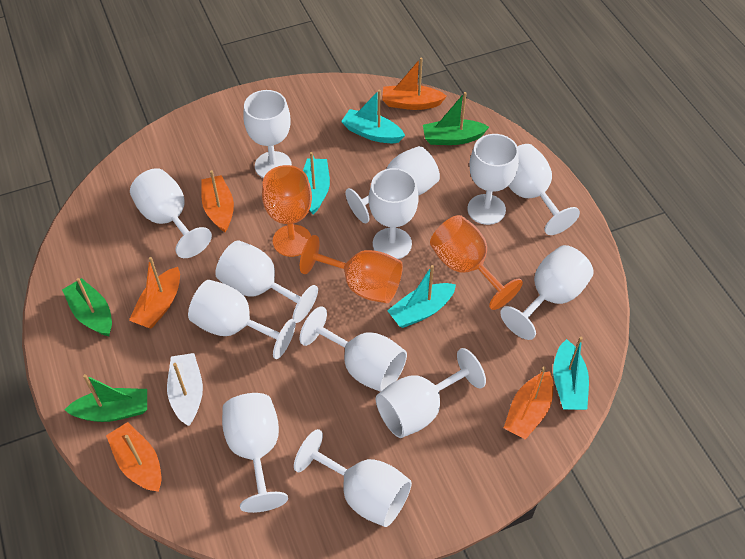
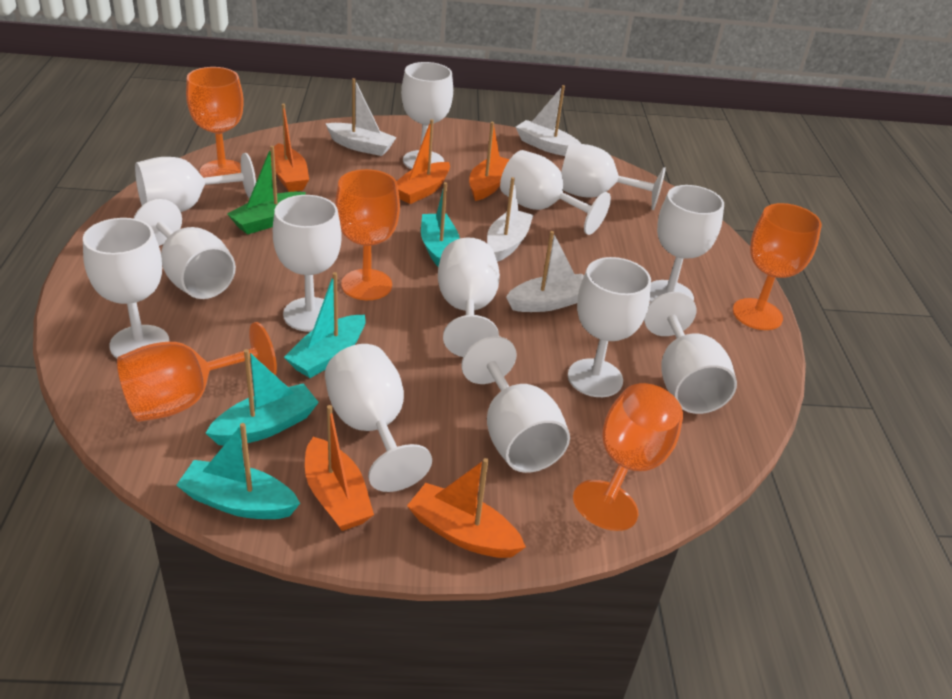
green boat: 3 -> 1
orange goblet: 3 -> 5
white boat: 1 -> 4

